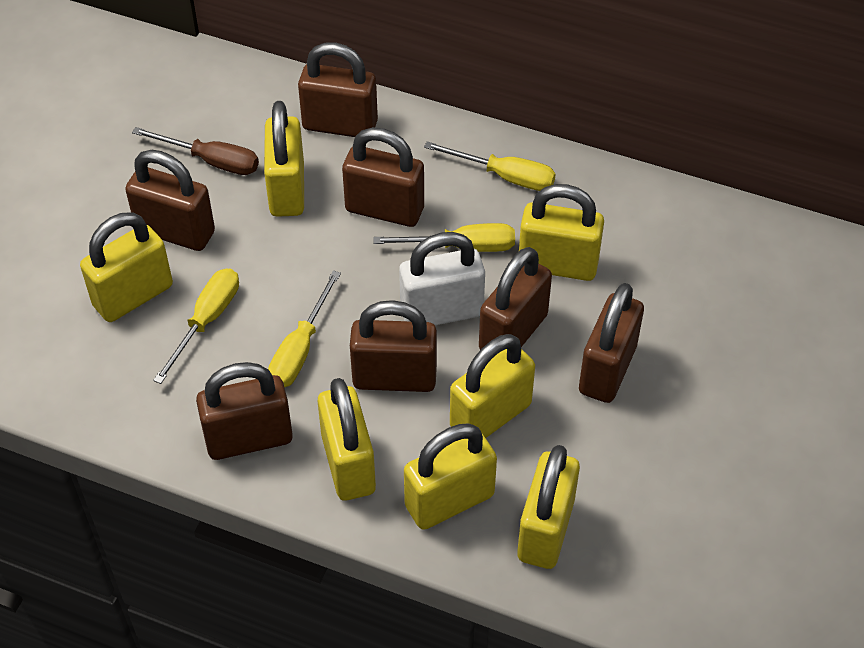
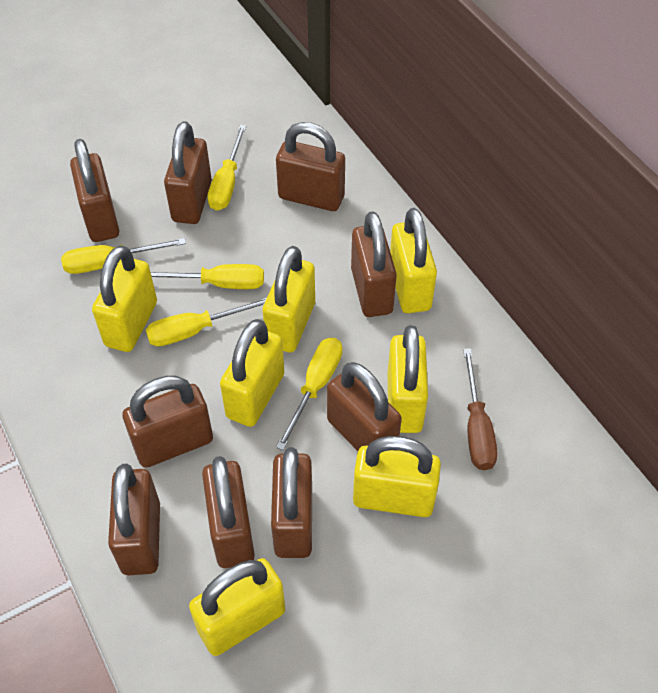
brown padlock: 7 -> 9
white padlock: 1 -> 0
yellow screwdriver: 4 -> 5

